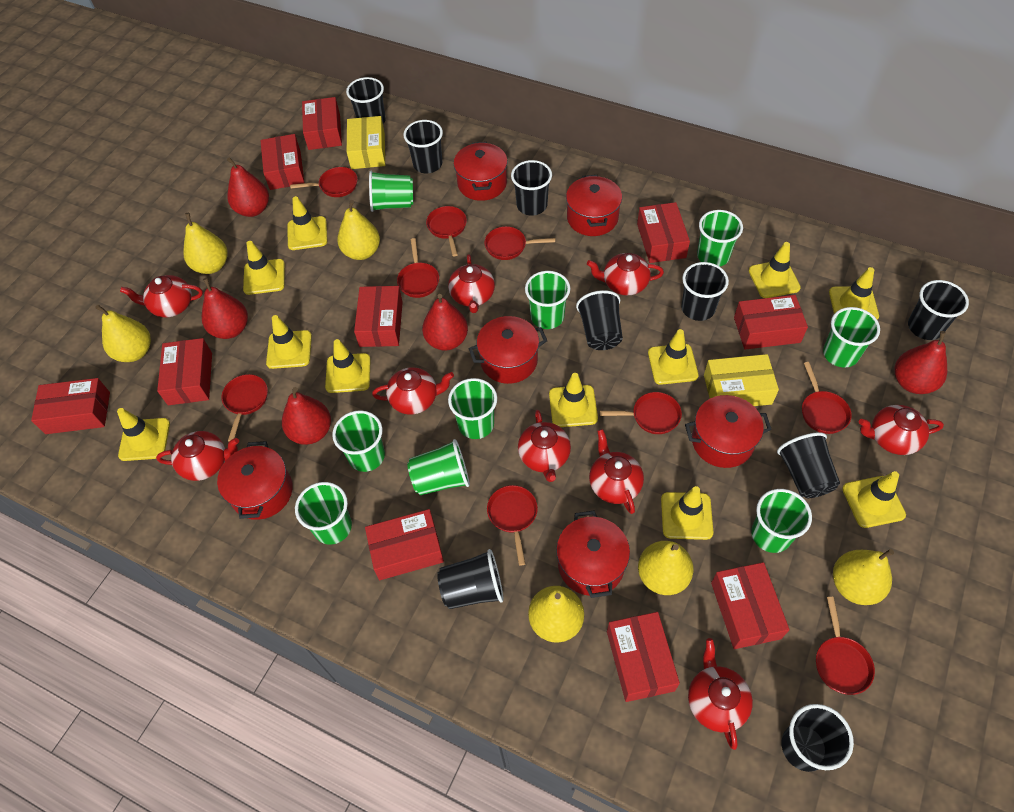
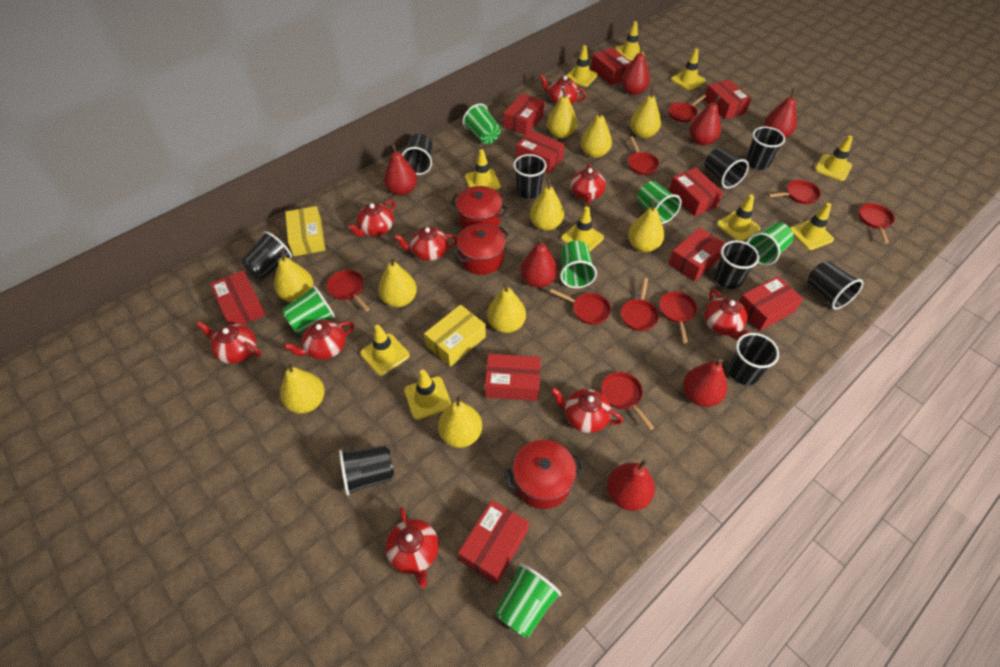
green cup: 9 -> 6
red pear: 5 -> 7
red pot: 6 -> 3
yellow pear: 6 -> 10
yellow traffic cone: 11 -> 10

